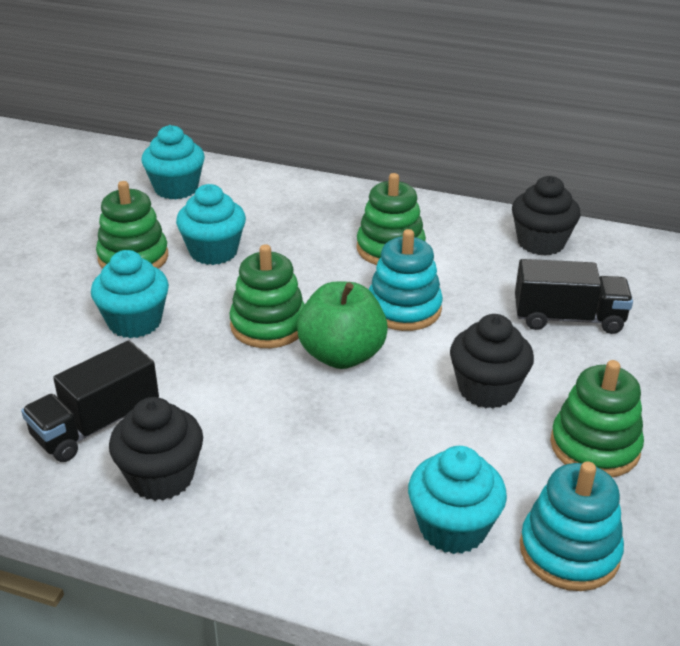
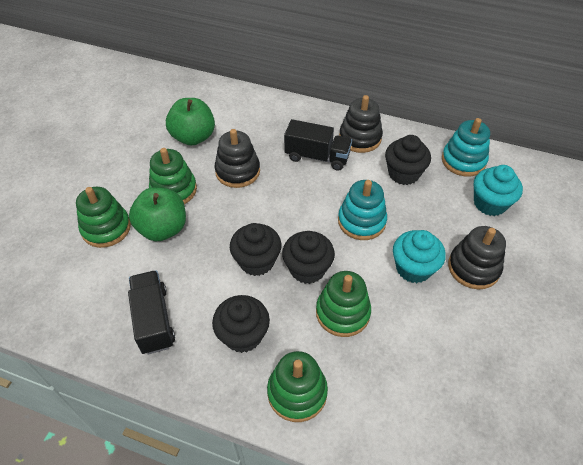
black cupcake: 3 -> 4
black stacking toy: 0 -> 3
green apple: 1 -> 2
turquoise cupcake: 4 -> 2

